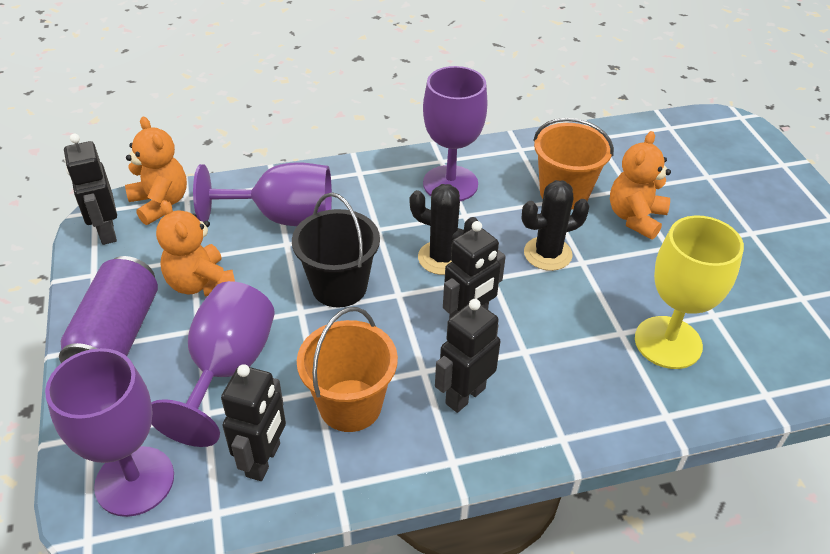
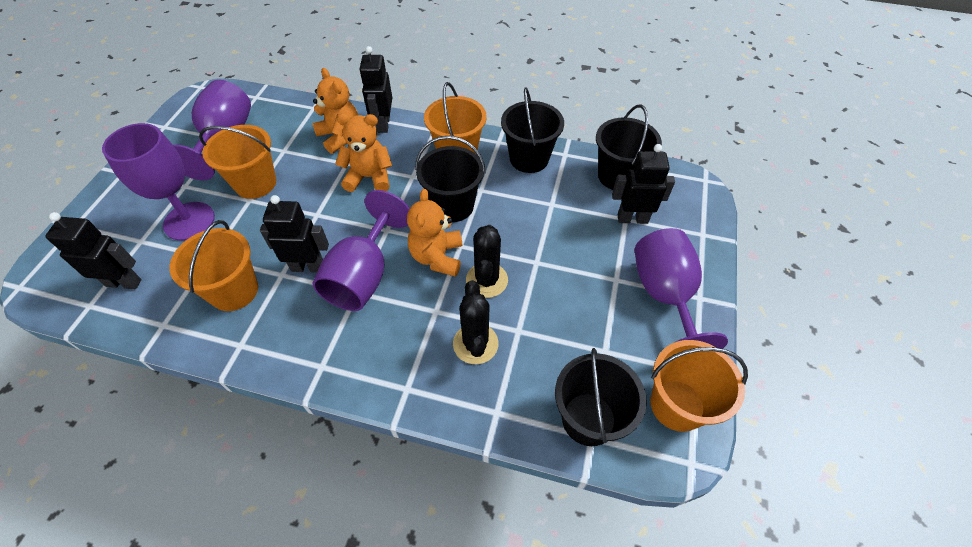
black bucket: 1 -> 4
orange bucket: 2 -> 4
purple can: 1 -> 0
yellow goblet: 1 -> 0

